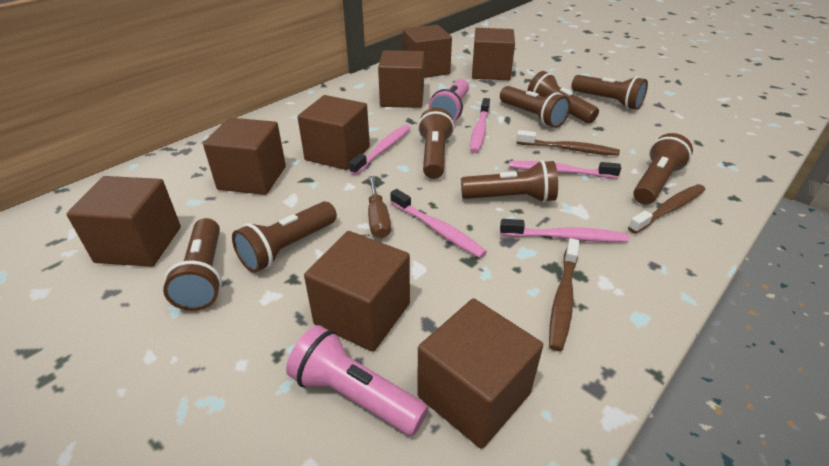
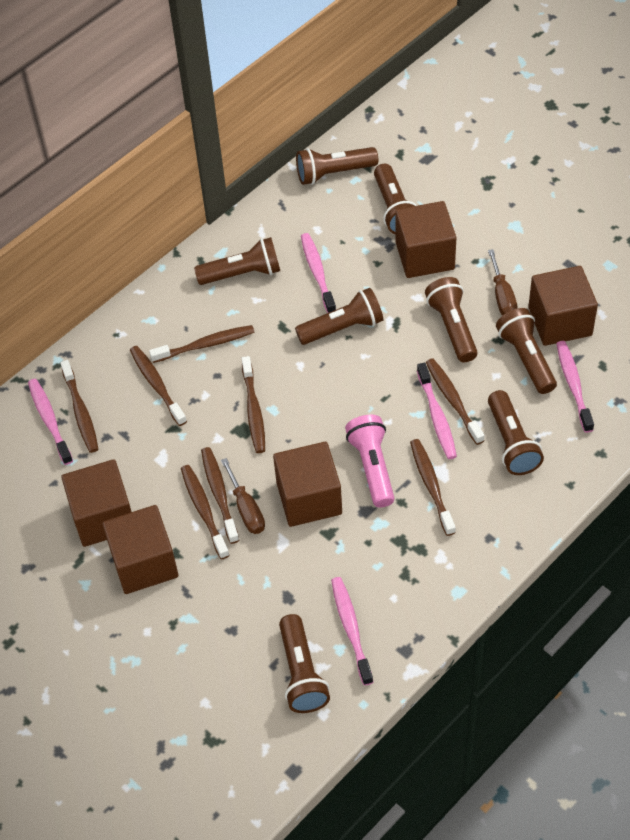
brown cube: 8 -> 5
brown screwdriver: 1 -> 2
brown toothbrush: 3 -> 8
pink flashlight: 2 -> 1

